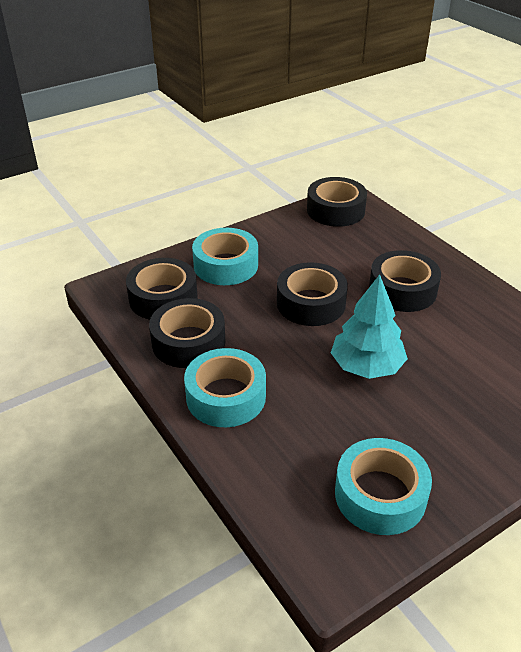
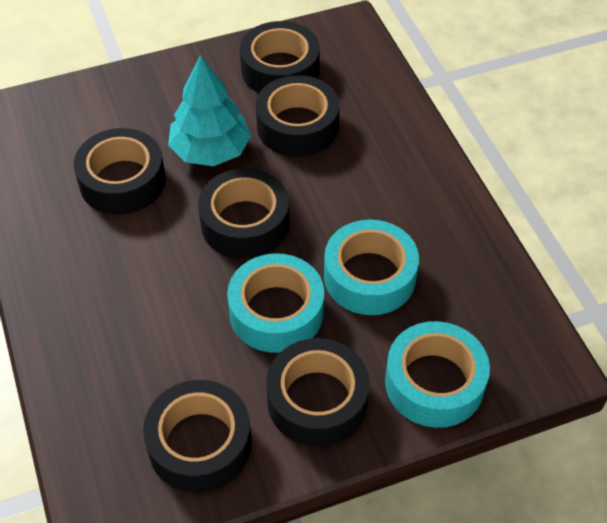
black tape: 5 -> 6

